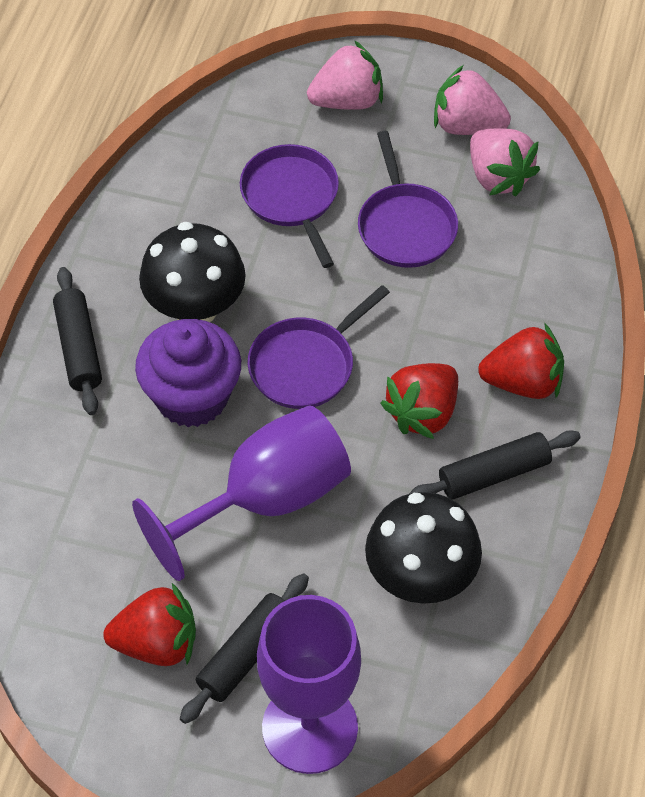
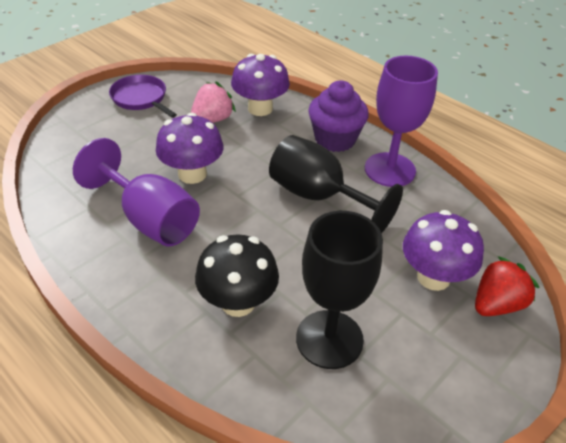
black goblet: 0 -> 2
black mushroom: 2 -> 1
black rolling pin: 3 -> 0
pink strawberry: 3 -> 1
purple mushroom: 0 -> 3
purple pan: 3 -> 1
red strawberry: 3 -> 1

